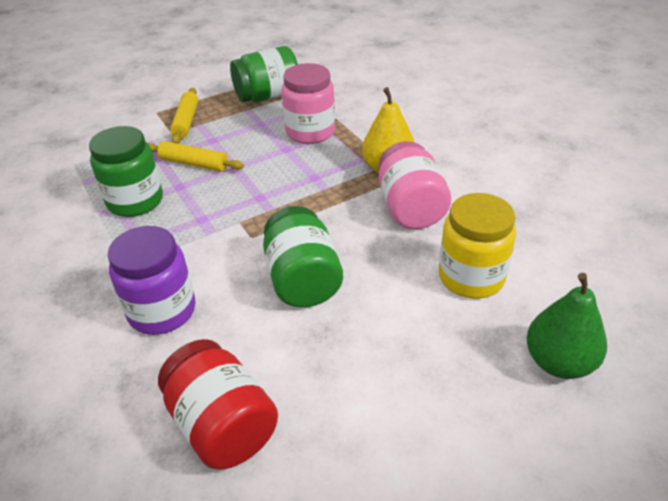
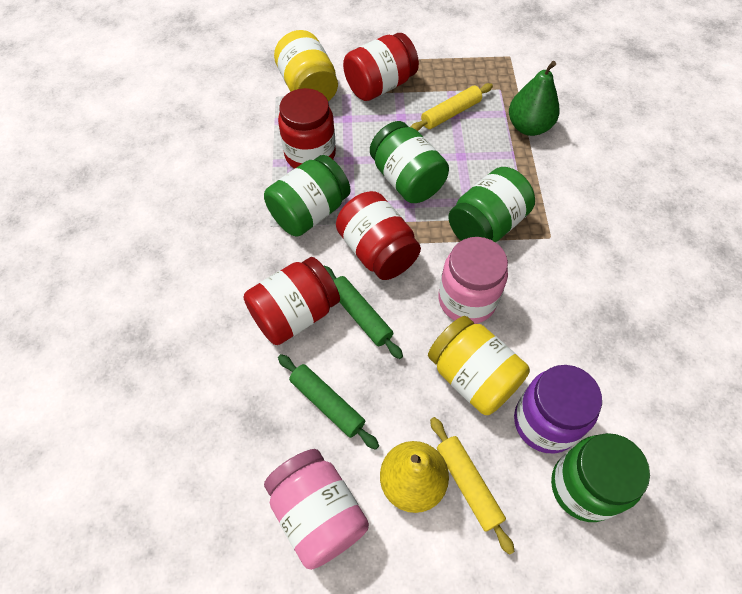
green jar: 3 -> 4
green rolling pin: 0 -> 2
red jar: 1 -> 4
yellow jar: 1 -> 2

